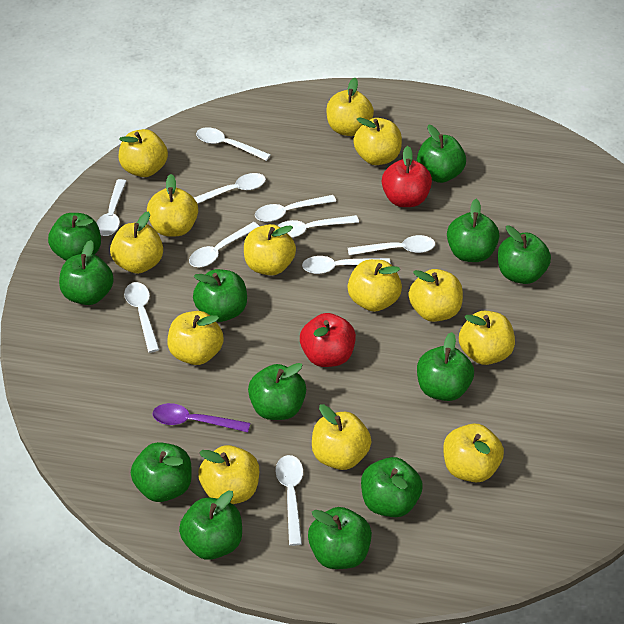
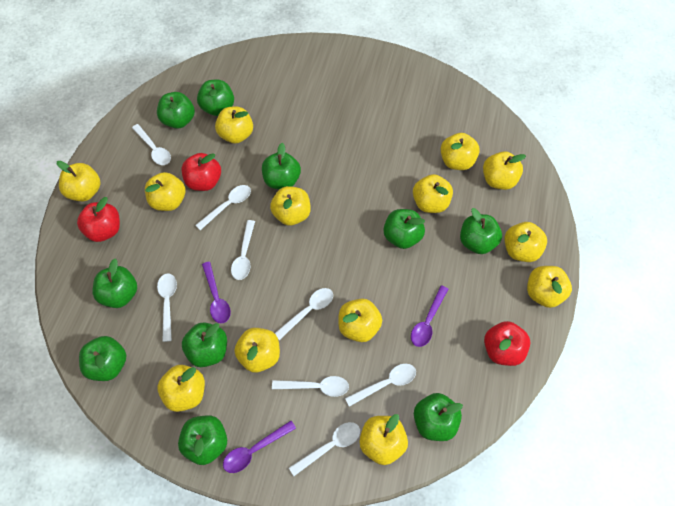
green apple: 12 -> 10
purple spoon: 1 -> 3
red apple: 2 -> 3
white spoon: 10 -> 8

